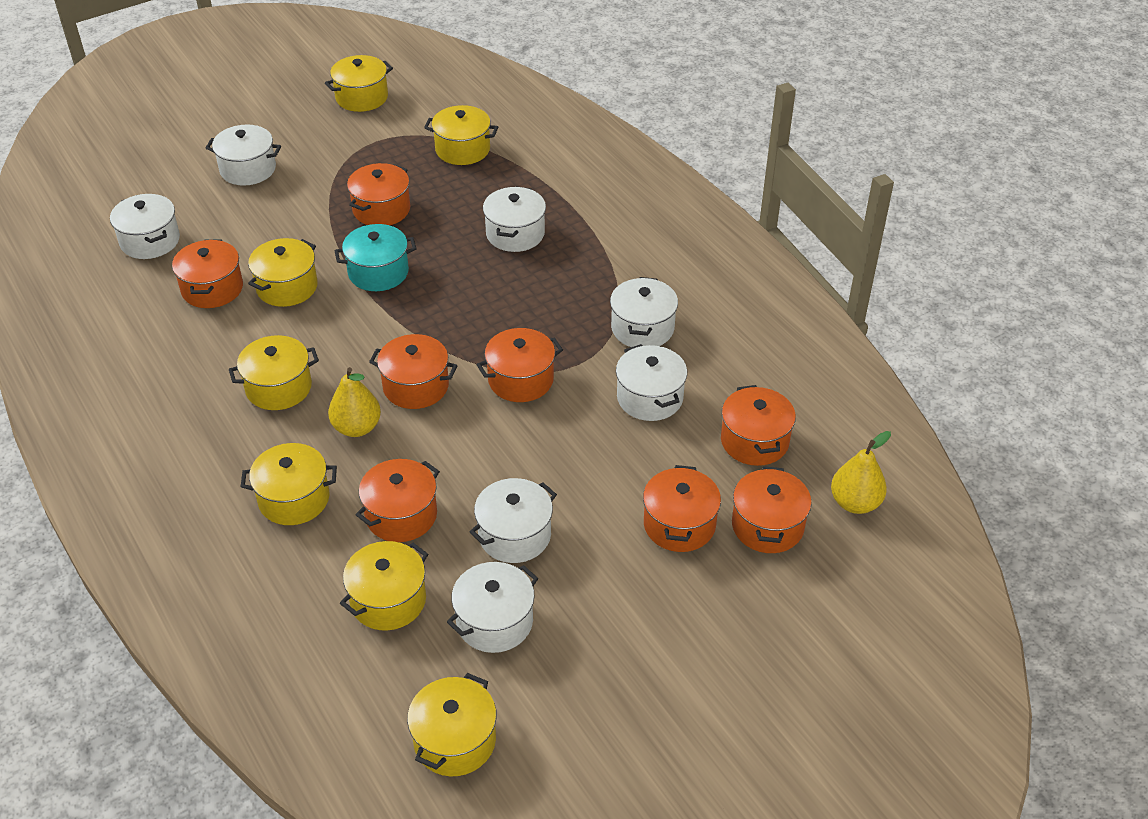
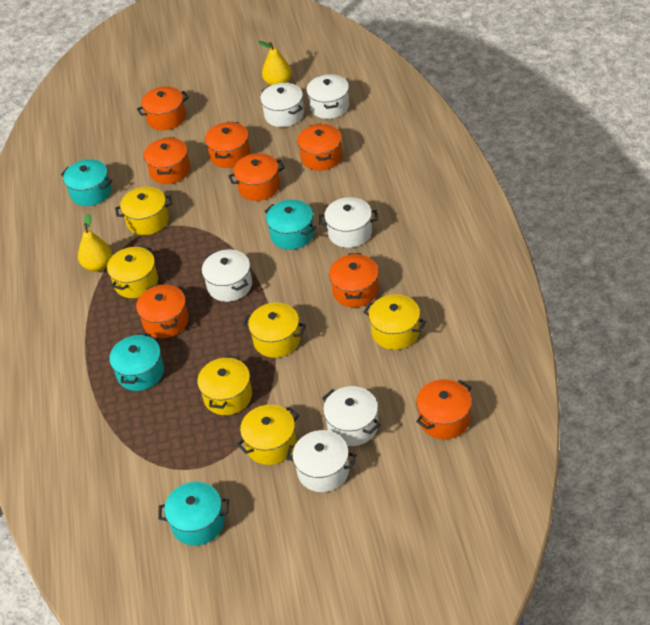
turquoise pot: 1 -> 4
white pot: 7 -> 6
yellow pot: 7 -> 6

